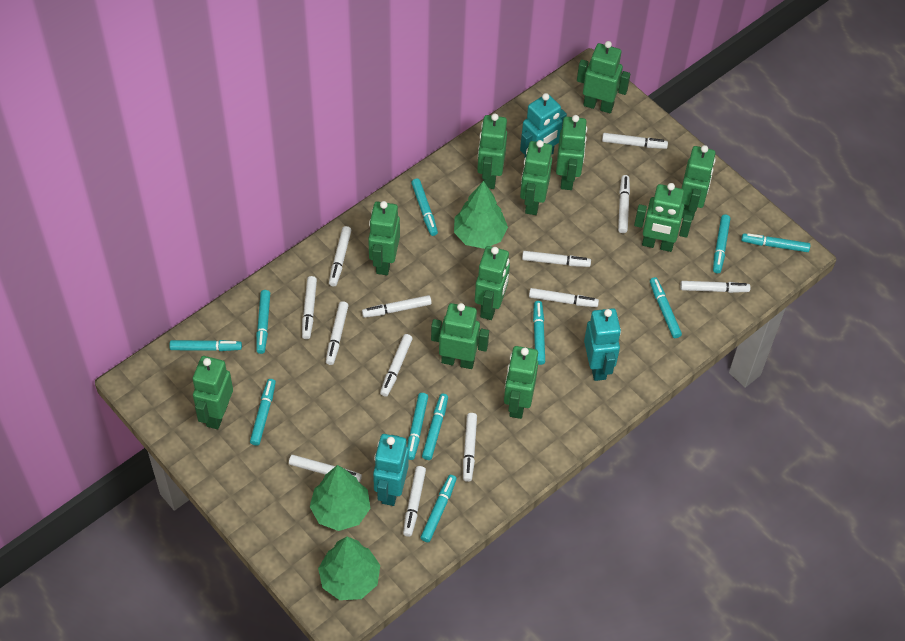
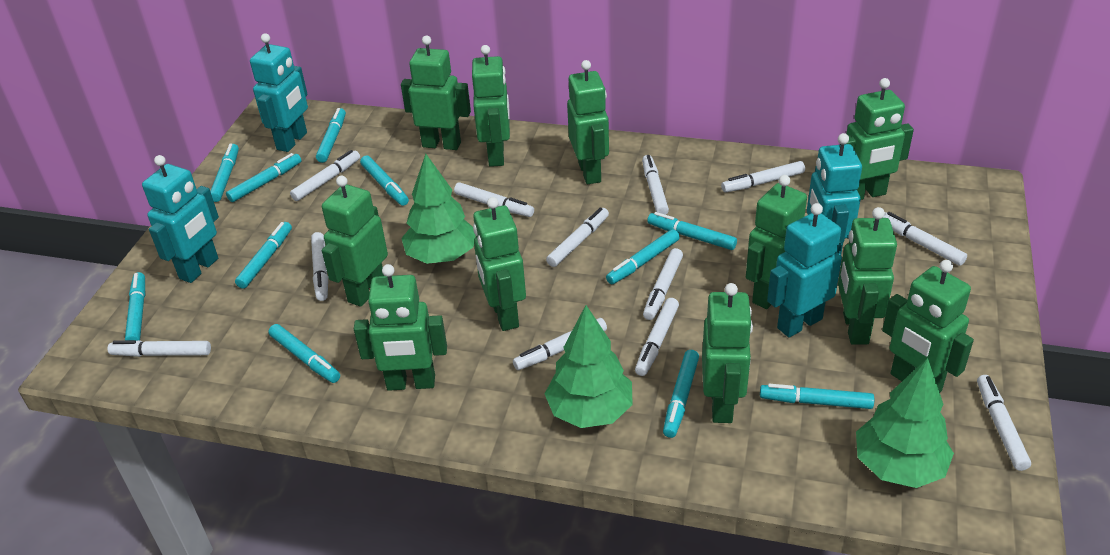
turquoise robot: 3 -> 4
white marker: 13 -> 12

